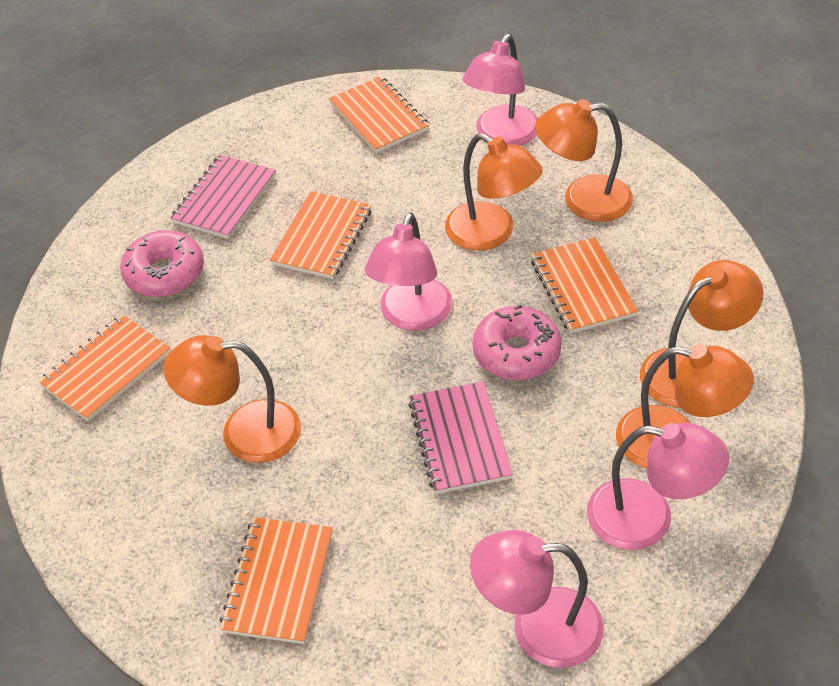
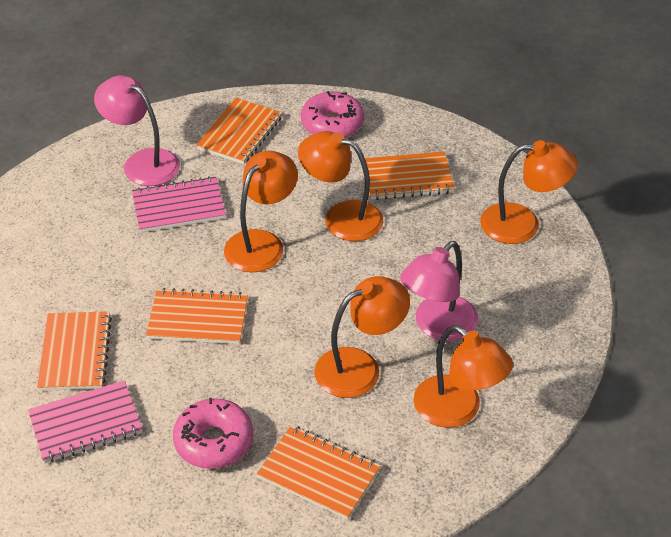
pink lamp: 4 -> 2

